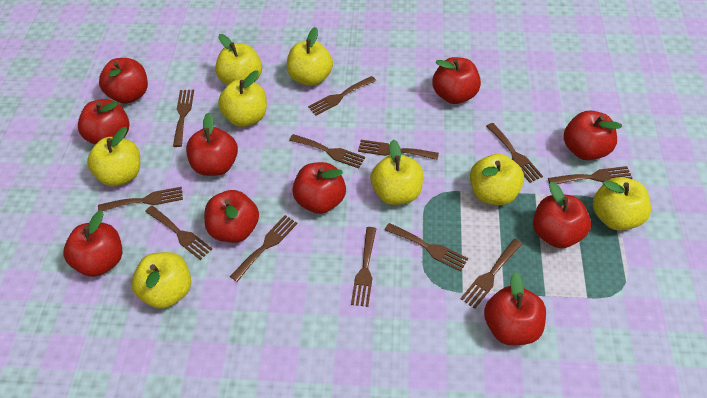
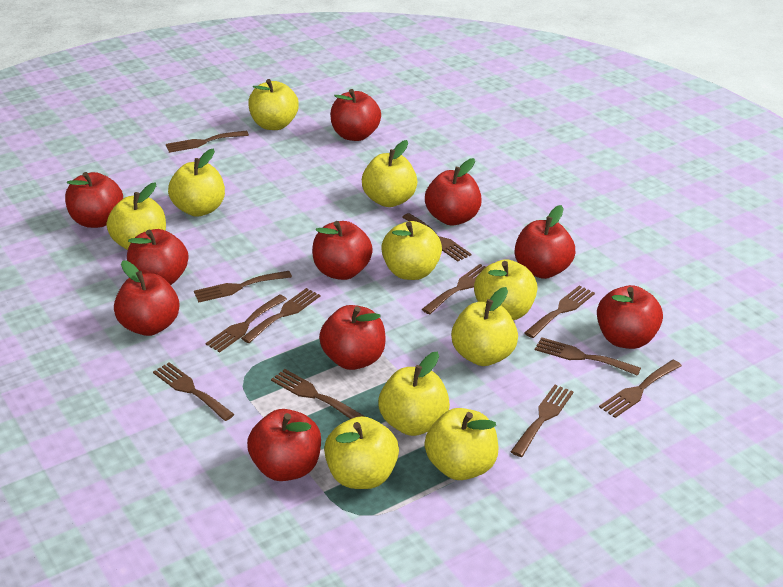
yellow apple: 8 -> 10

